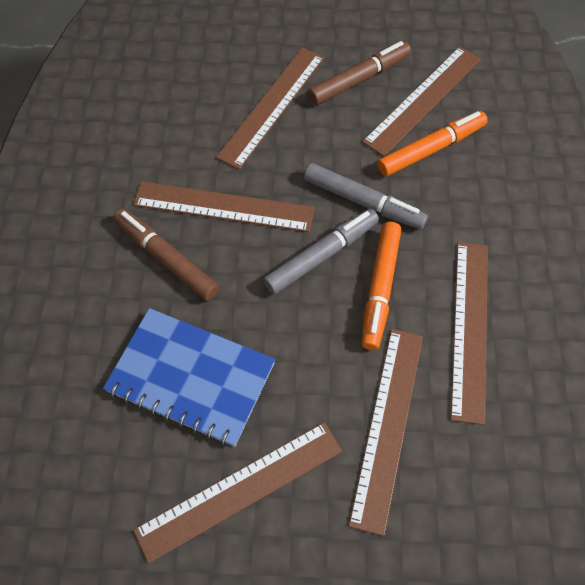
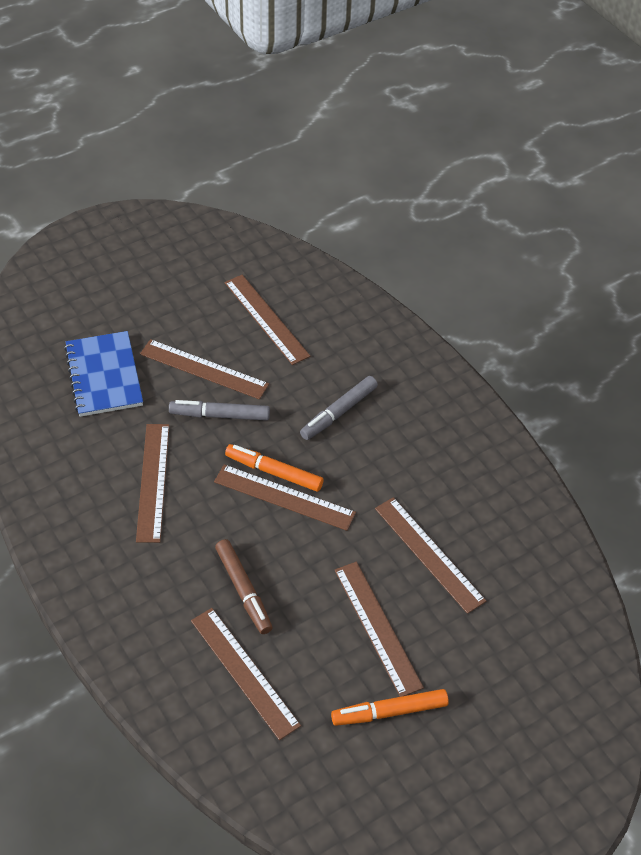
brown marker: 2 -> 1
brown ruler: 6 -> 7

